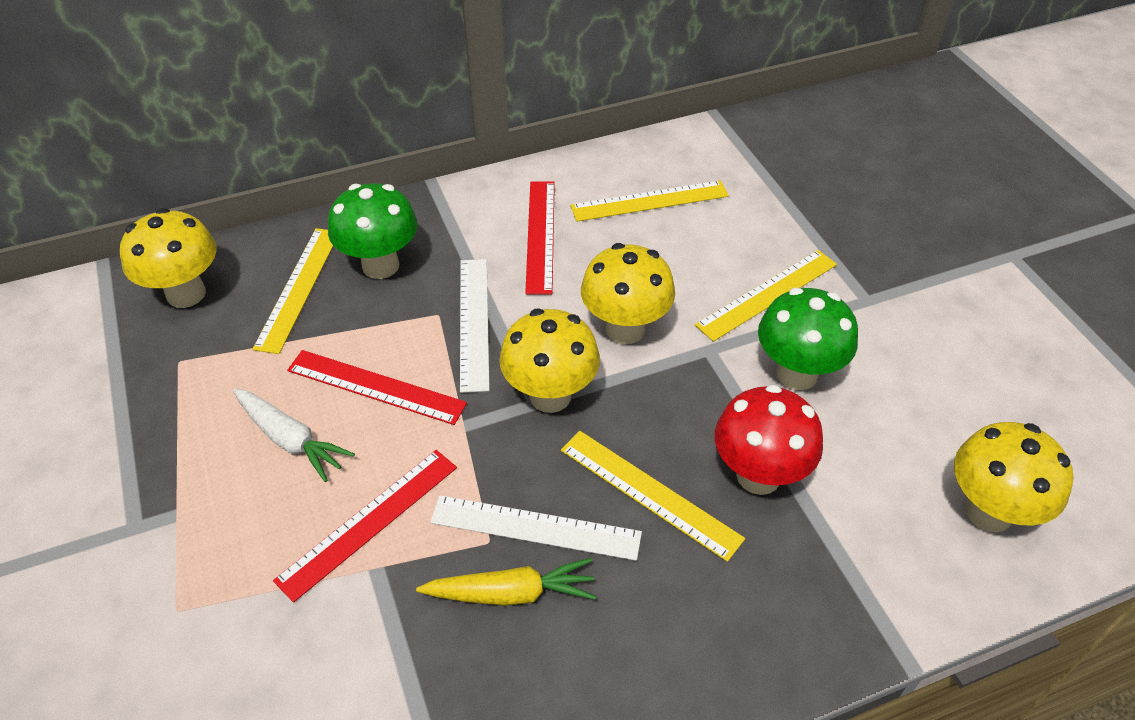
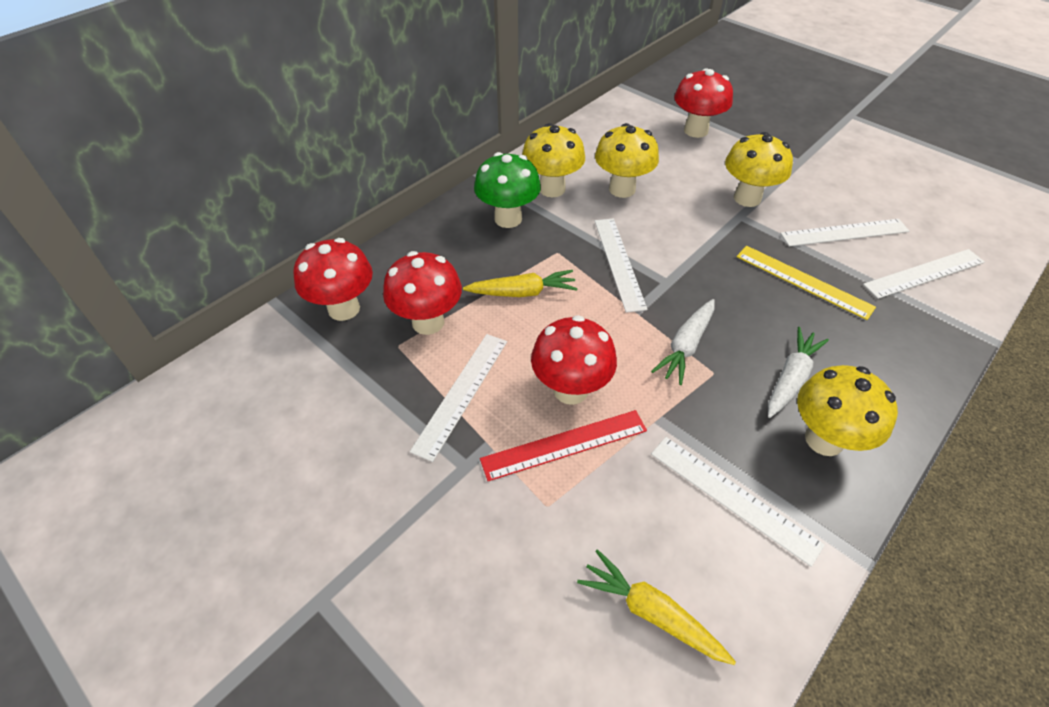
green mushroom: 2 -> 1
red mushroom: 1 -> 4
red ruler: 3 -> 1
white carrot: 1 -> 2
white ruler: 2 -> 5
yellow carrot: 1 -> 2
yellow ruler: 4 -> 1

